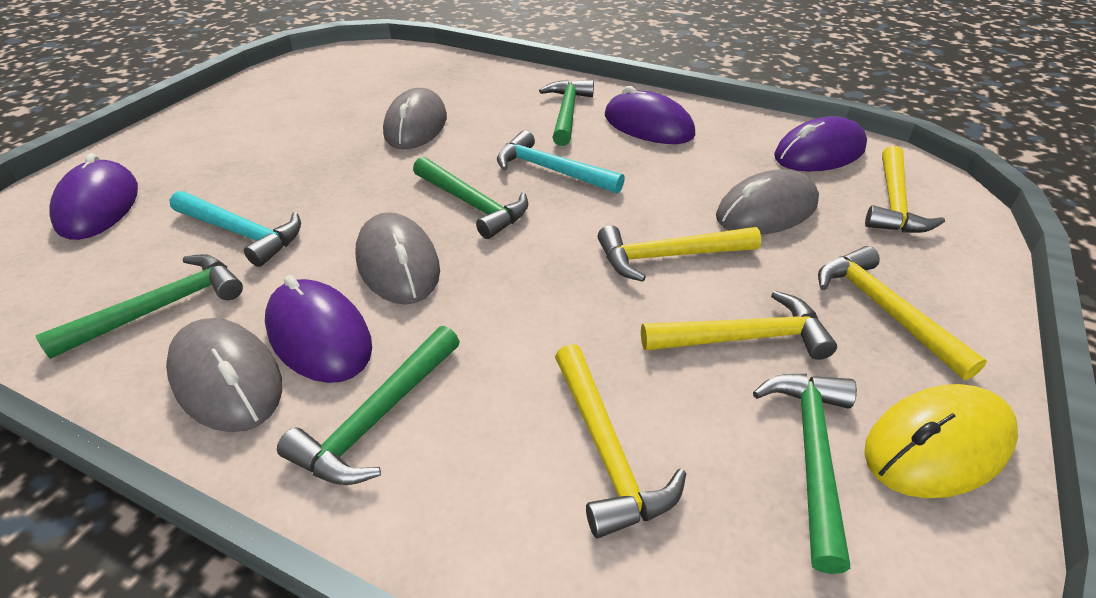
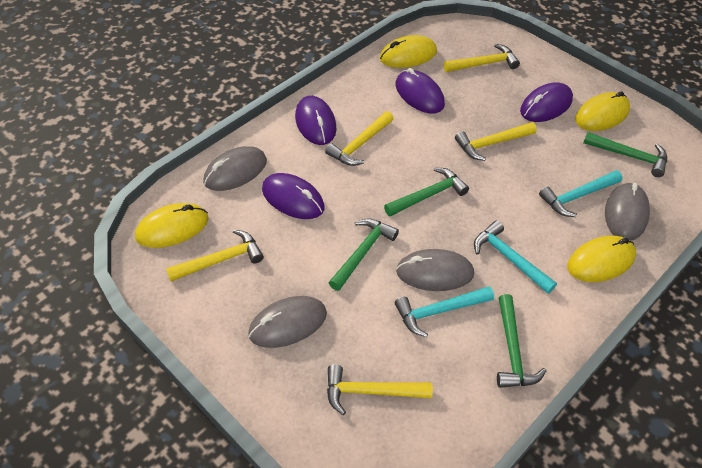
green hammer: 5 -> 4
turquoise hammer: 2 -> 3
yellow mouse: 1 -> 4

